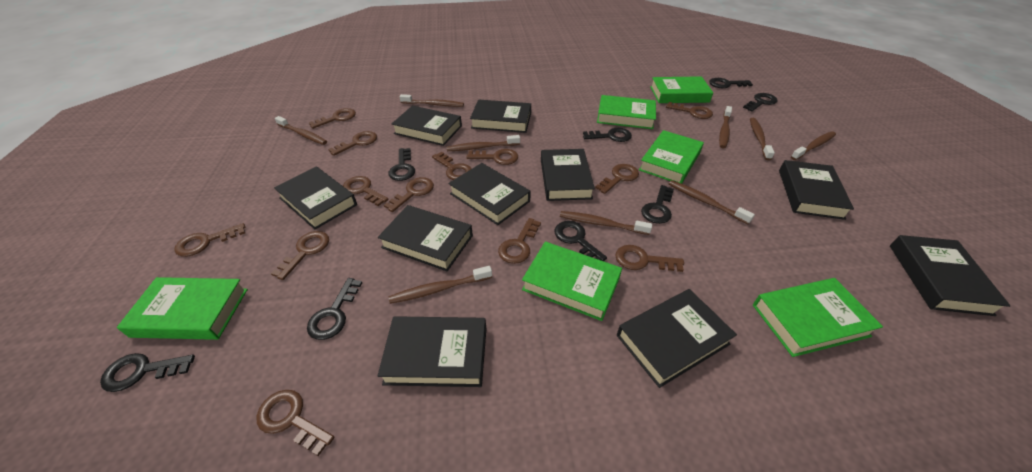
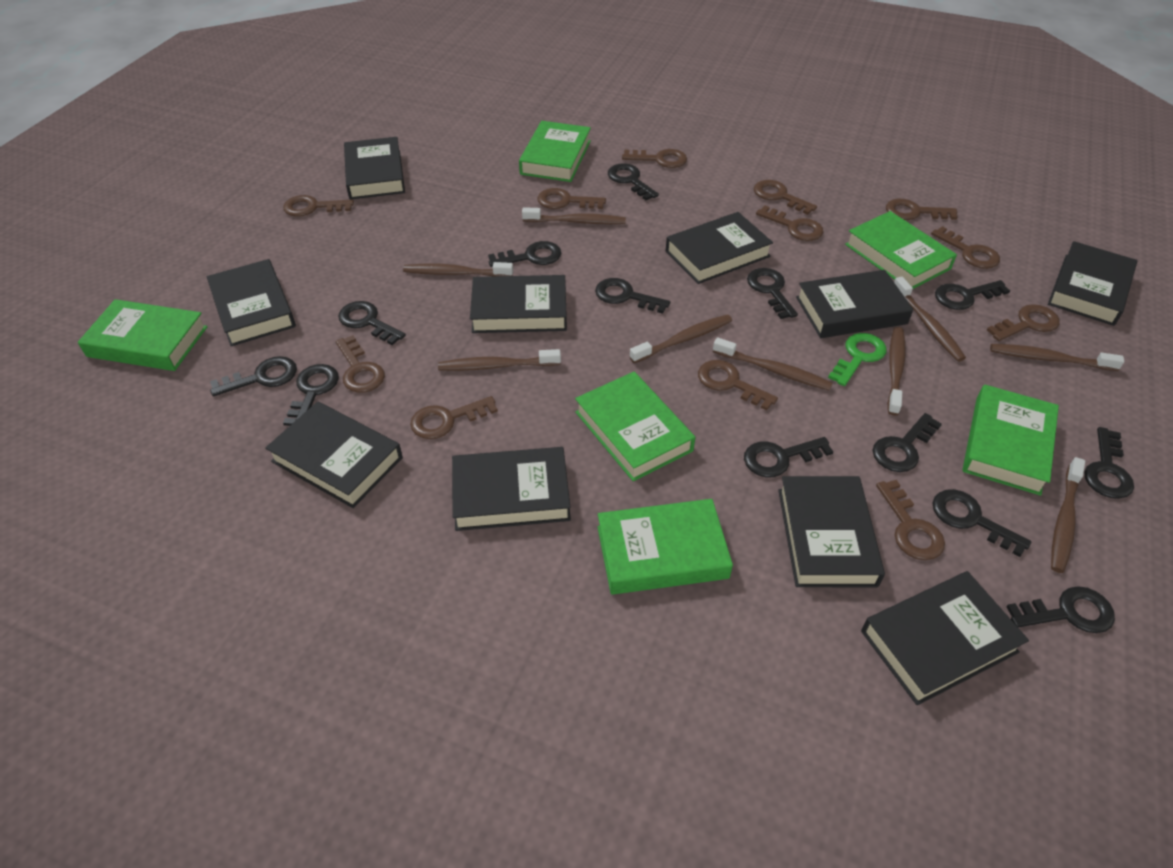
black key: 8 -> 13
brown key: 13 -> 12
green key: 0 -> 1

